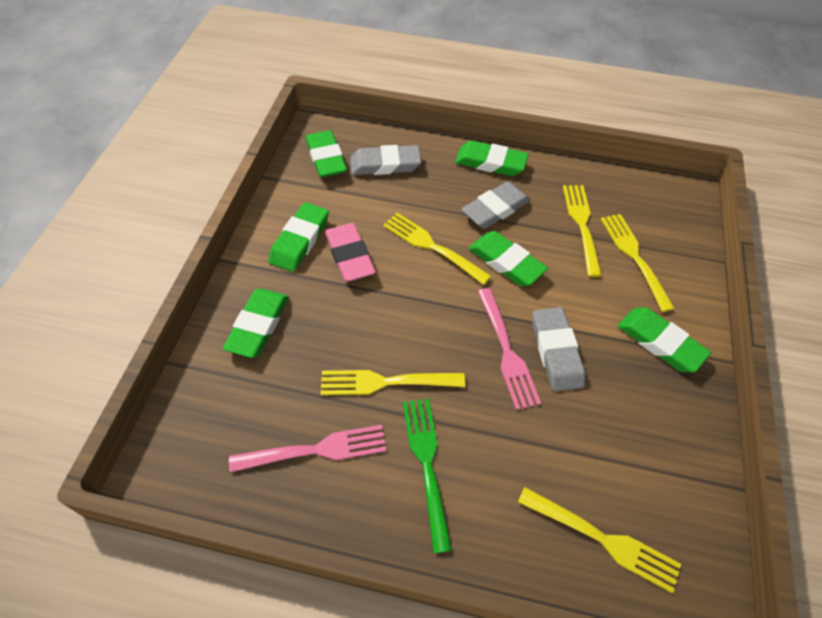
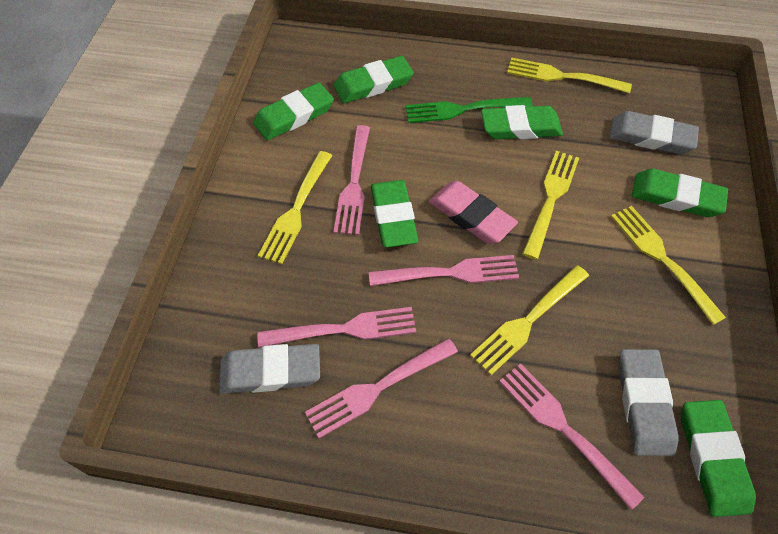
pink fork: 2 -> 5

